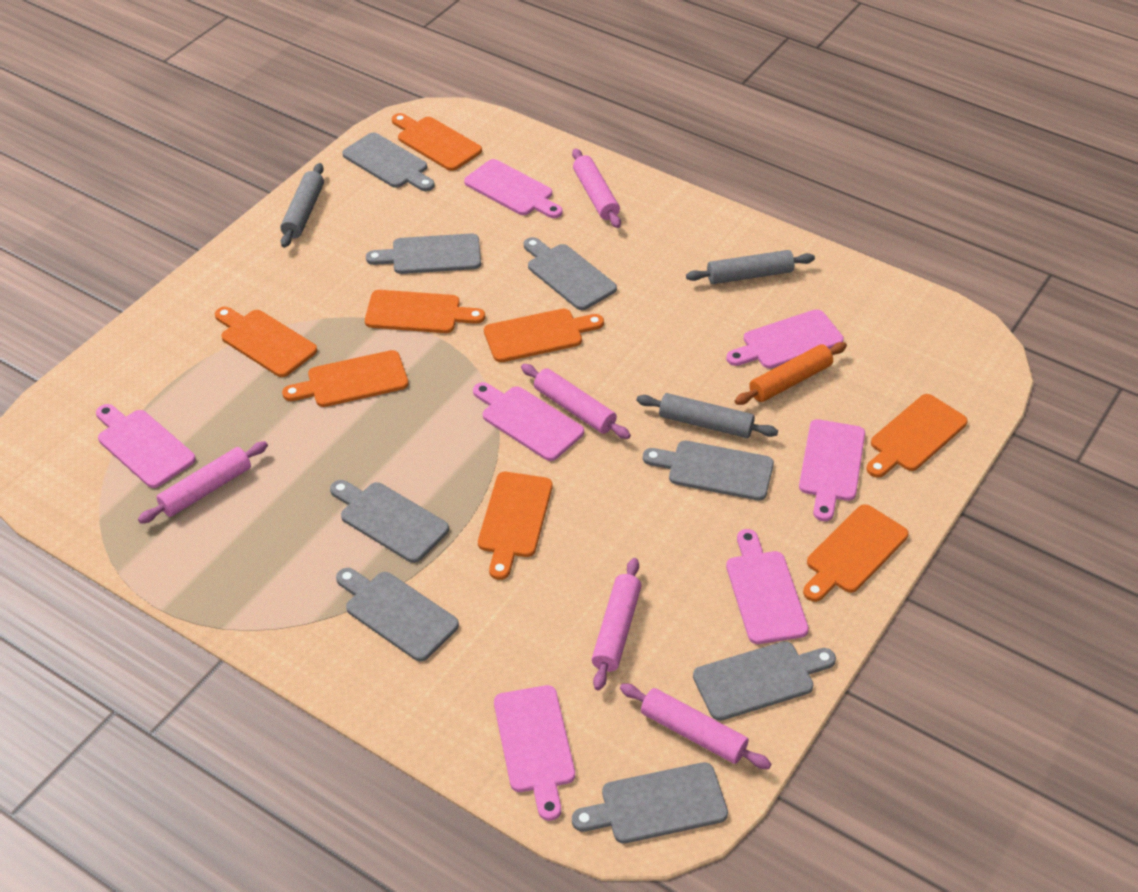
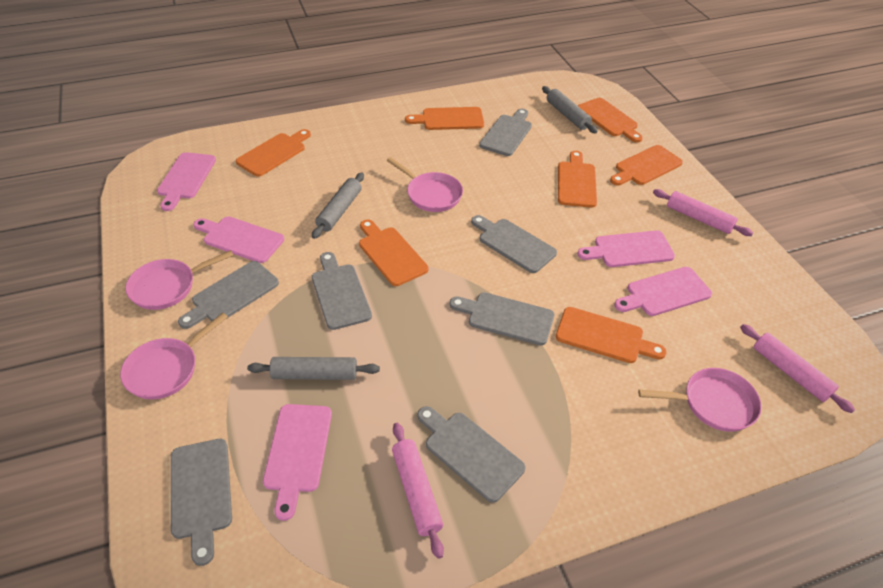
grey cutting board: 8 -> 7
orange cutting board: 8 -> 7
orange rolling pin: 1 -> 0
pink cutting board: 7 -> 5
pink pan: 0 -> 4
pink rolling pin: 5 -> 3

